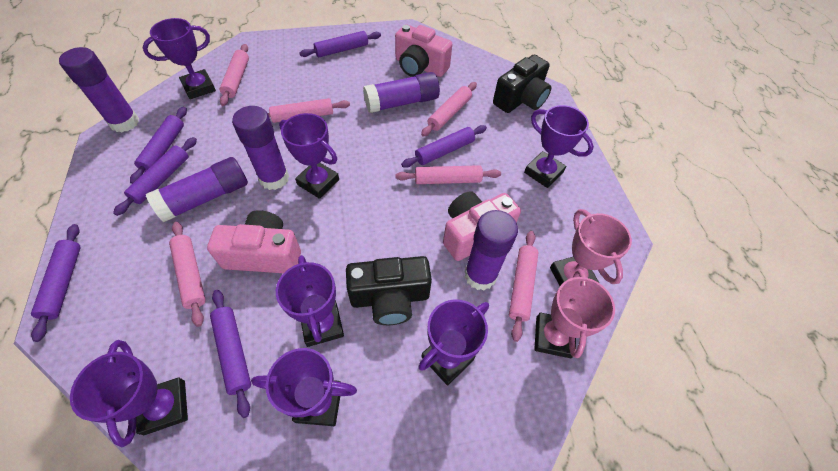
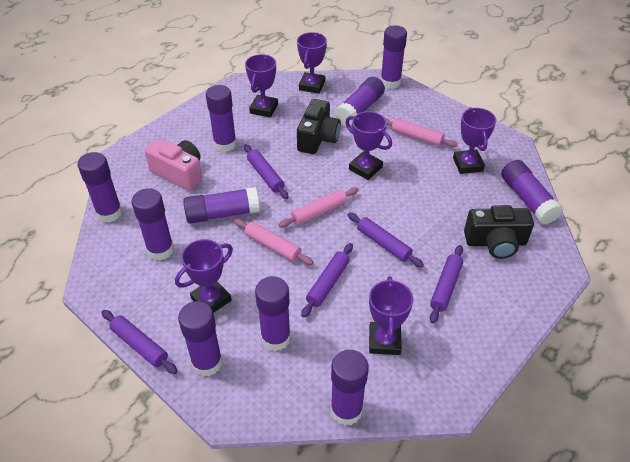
pink camera: 3 -> 1
pink rolling pin: 6 -> 3
pink trophy: 2 -> 0
purple glue stick: 5 -> 10
purple rolling pin: 6 -> 5
purple trophy: 7 -> 6

